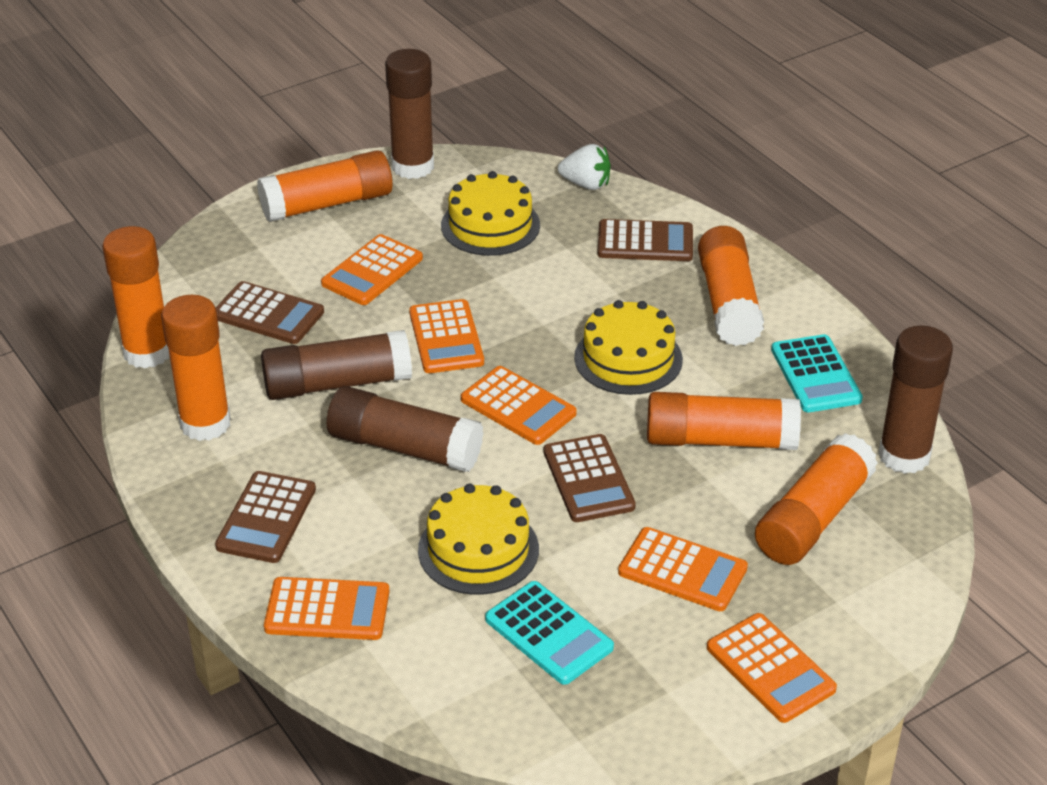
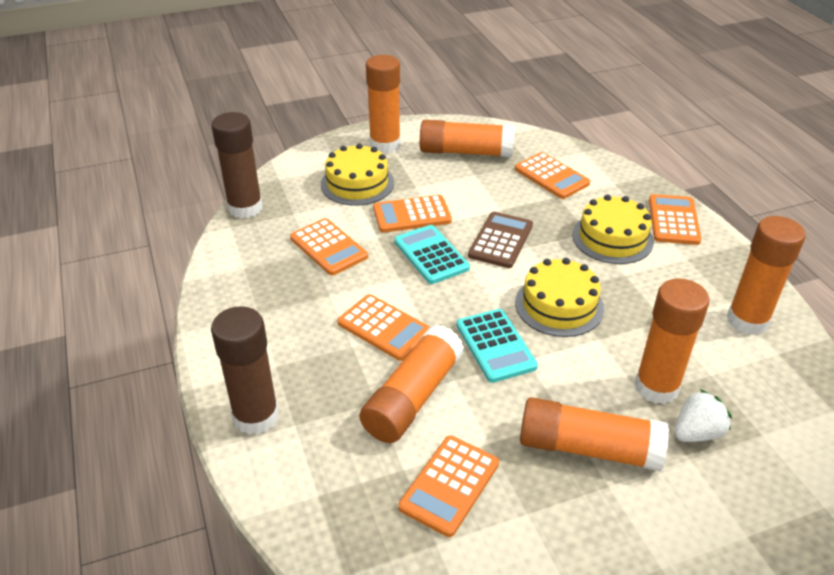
brown calculator: 4 -> 1
brown glue stick: 4 -> 2

